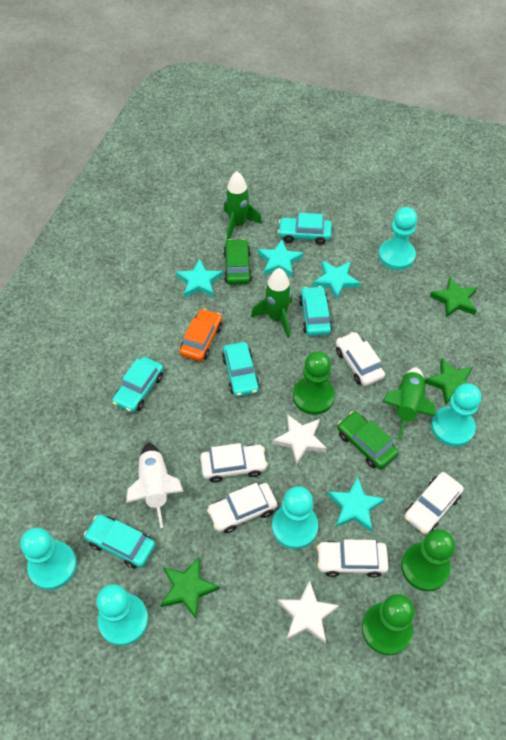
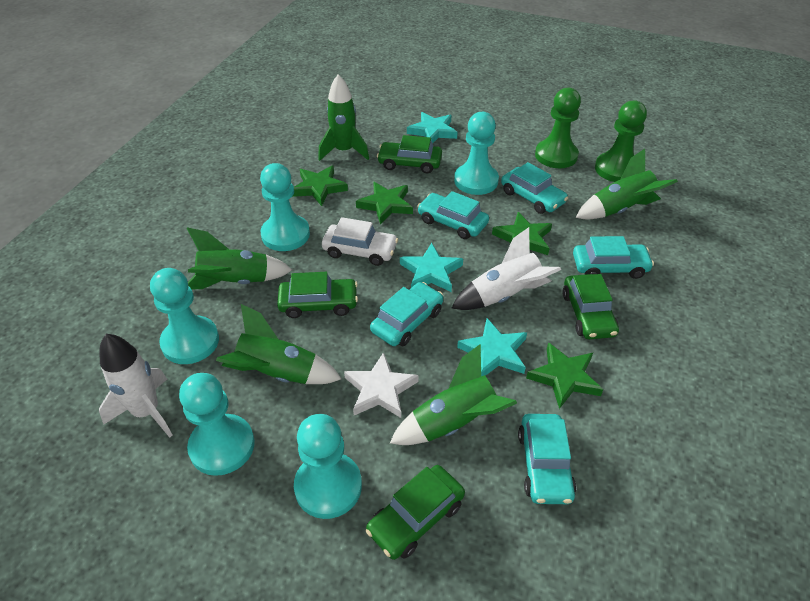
green car: 2 -> 4
green pawn: 3 -> 2
green rocket: 3 -> 5
green star: 3 -> 4
orange car: 1 -> 0
turquoise star: 4 -> 3
white car: 5 -> 1
white rocket: 1 -> 2
white star: 2 -> 1

